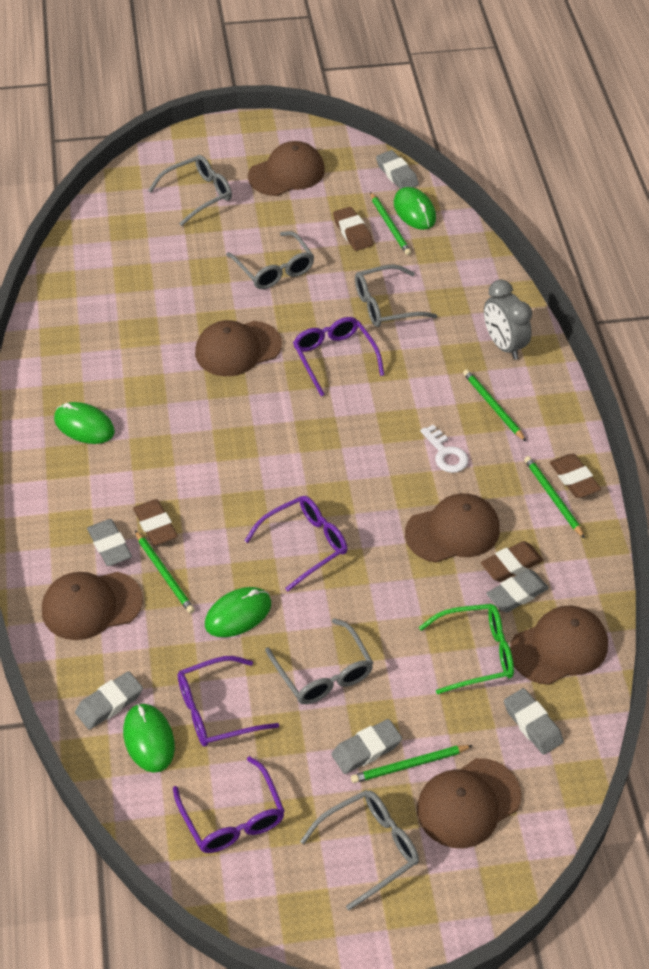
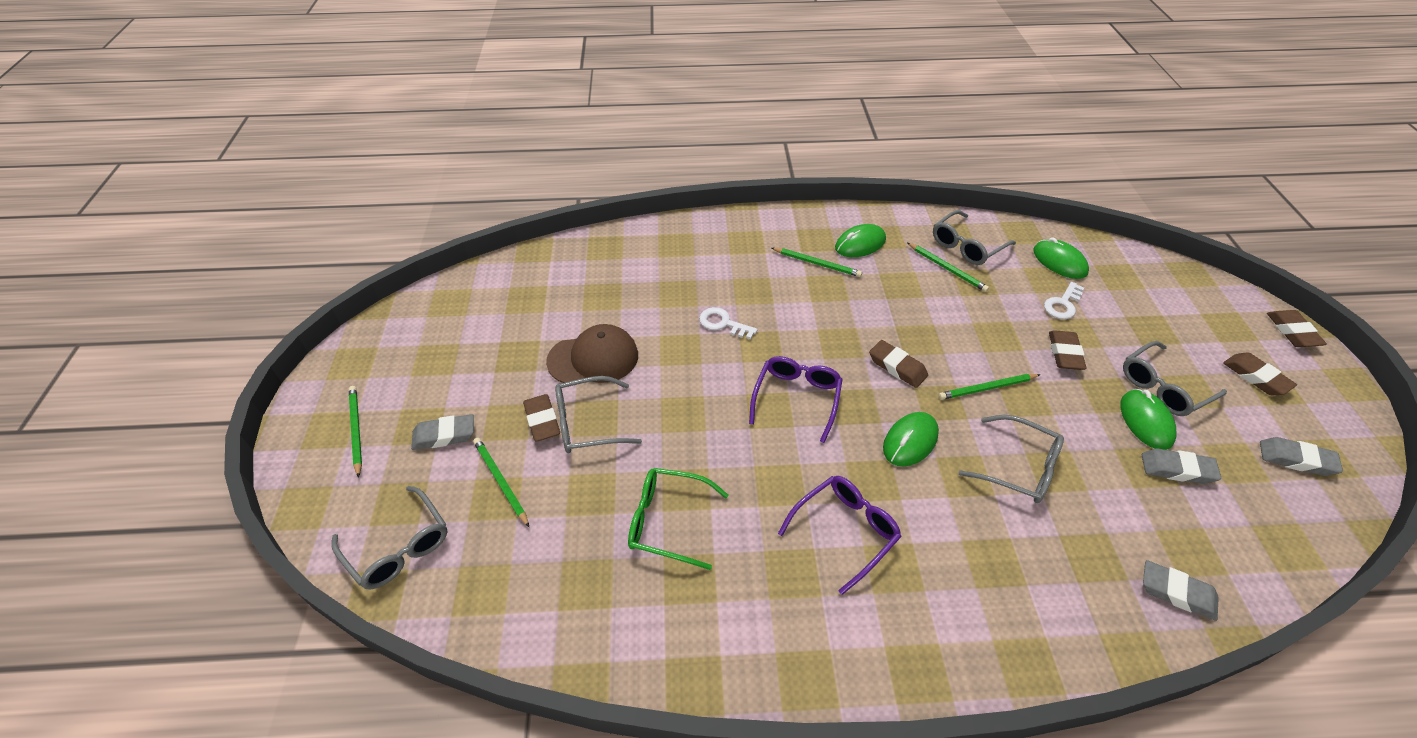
brown cap: 6 -> 1
brown eraser: 4 -> 5
grey clock: 1 -> 0
grey eraser: 6 -> 4
purple glasses: 4 -> 2
white key: 1 -> 2

